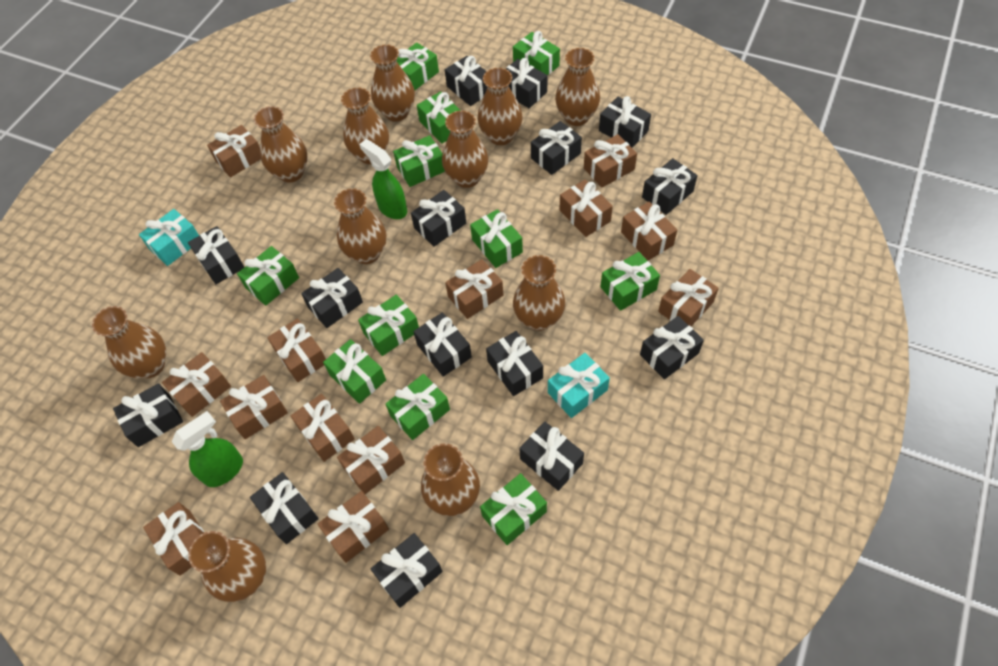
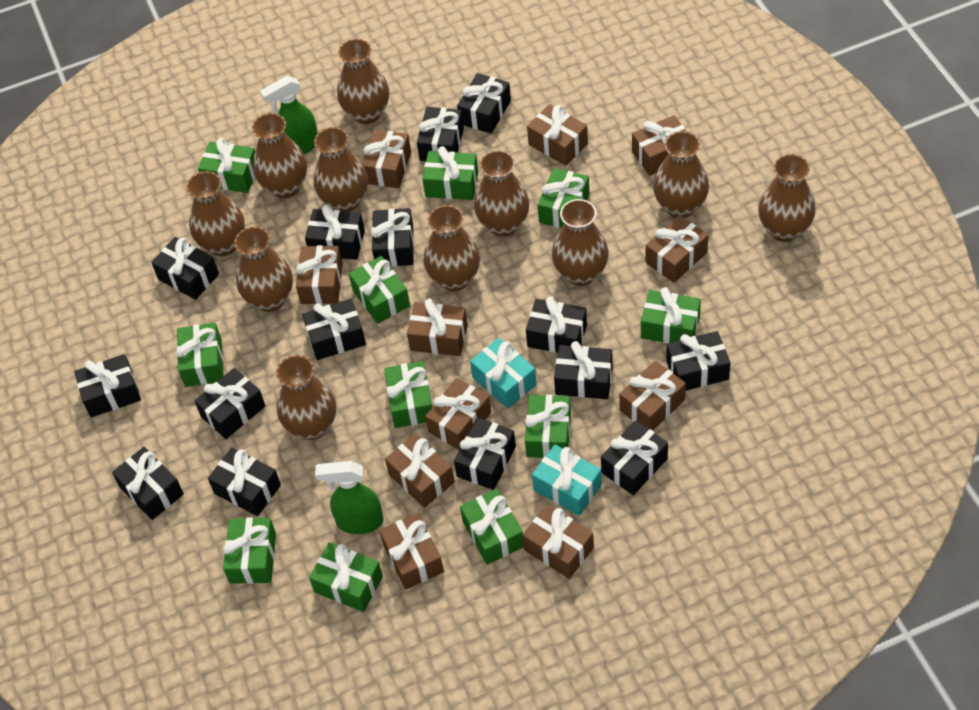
brown gift: 13 -> 11

